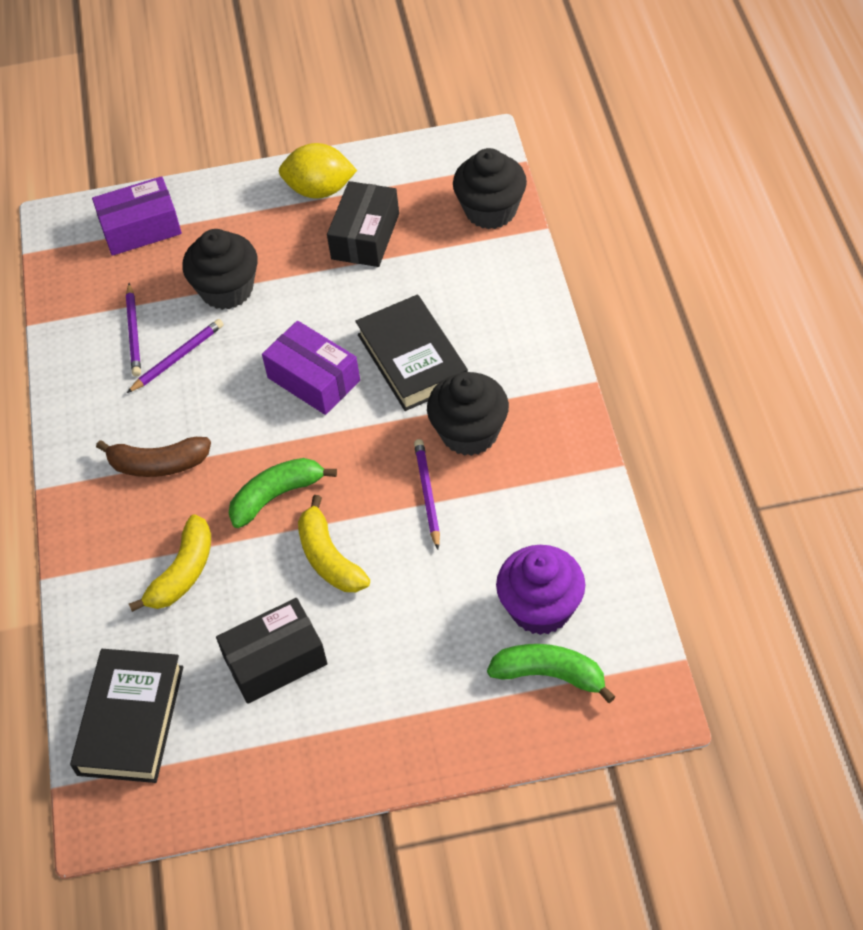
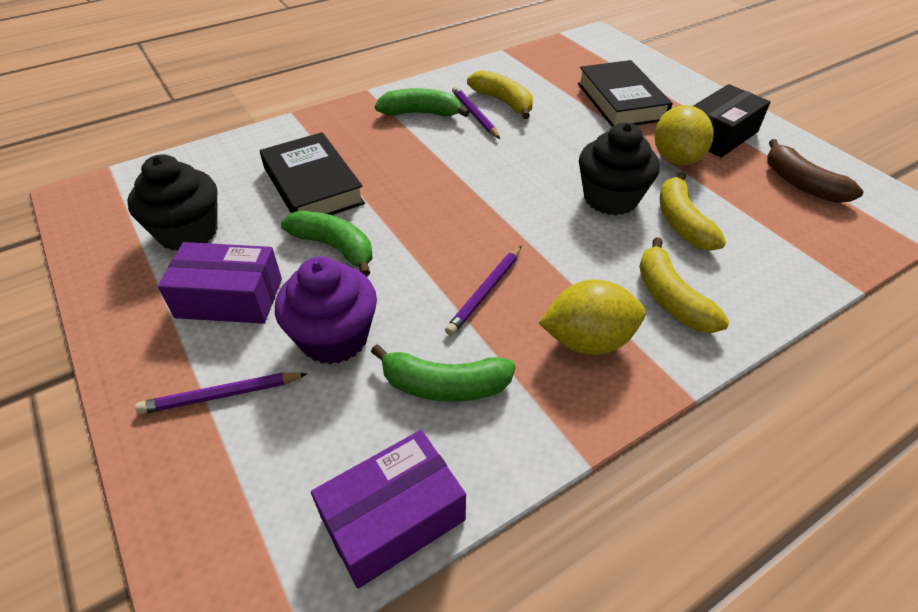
black box: 2 -> 1
black cupcake: 3 -> 2
green banana: 2 -> 3
yellow banana: 2 -> 3
yellow lemon: 1 -> 2

